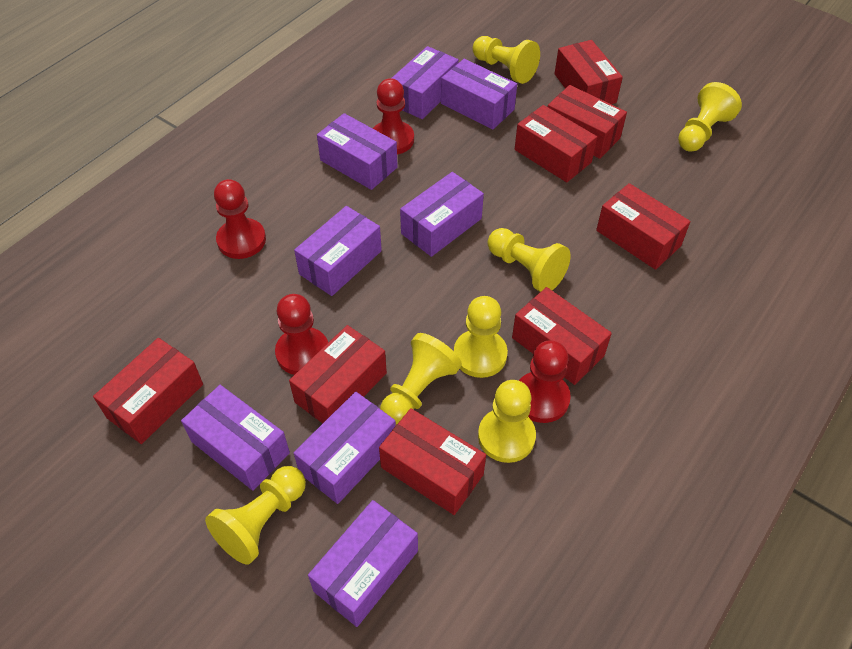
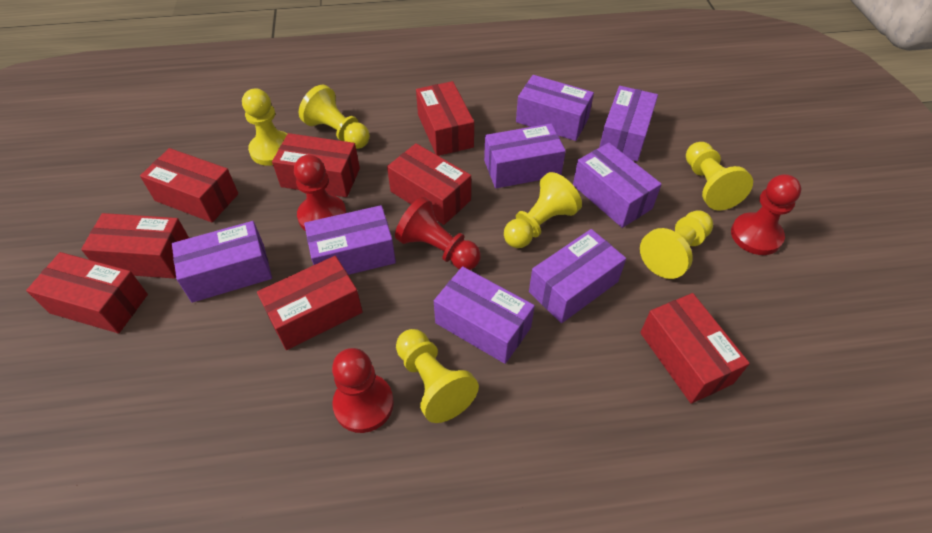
yellow pawn: 7 -> 6

